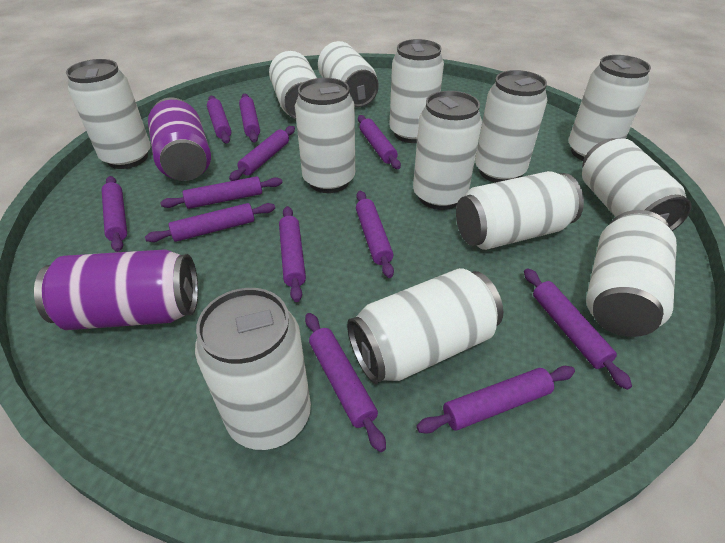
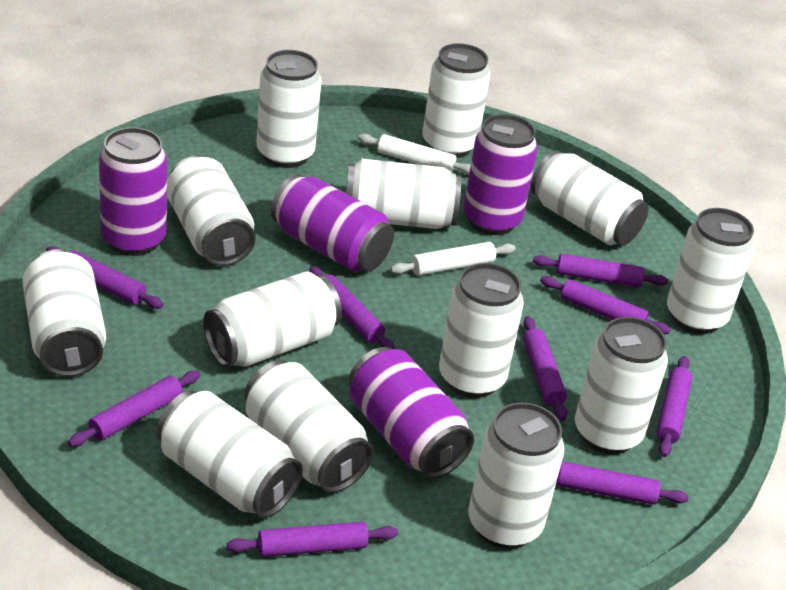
purple can: 2 -> 4
purple rolling pin: 12 -> 9
white rolling pin: 0 -> 2

